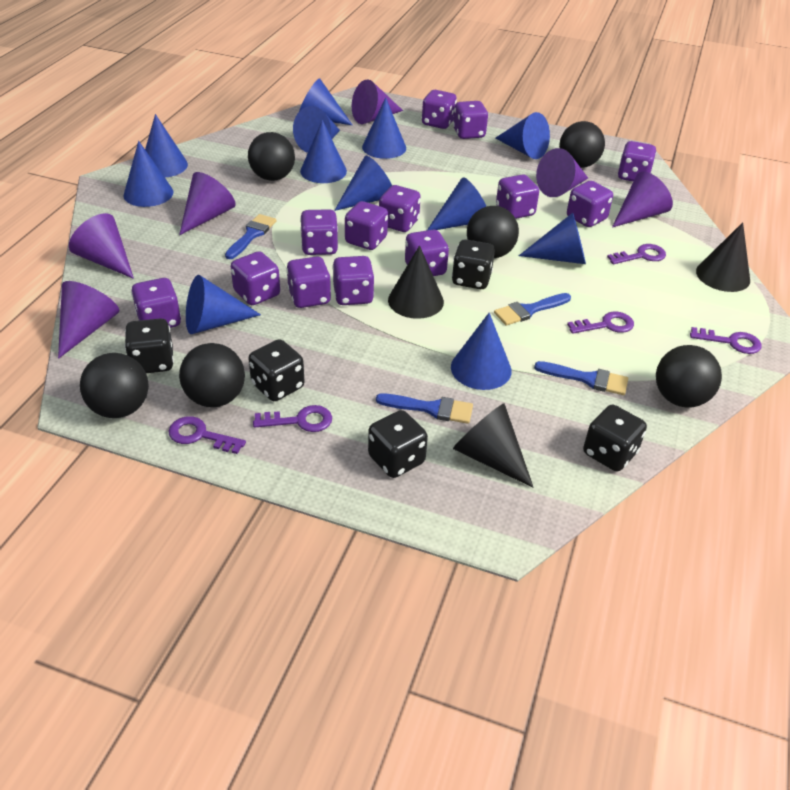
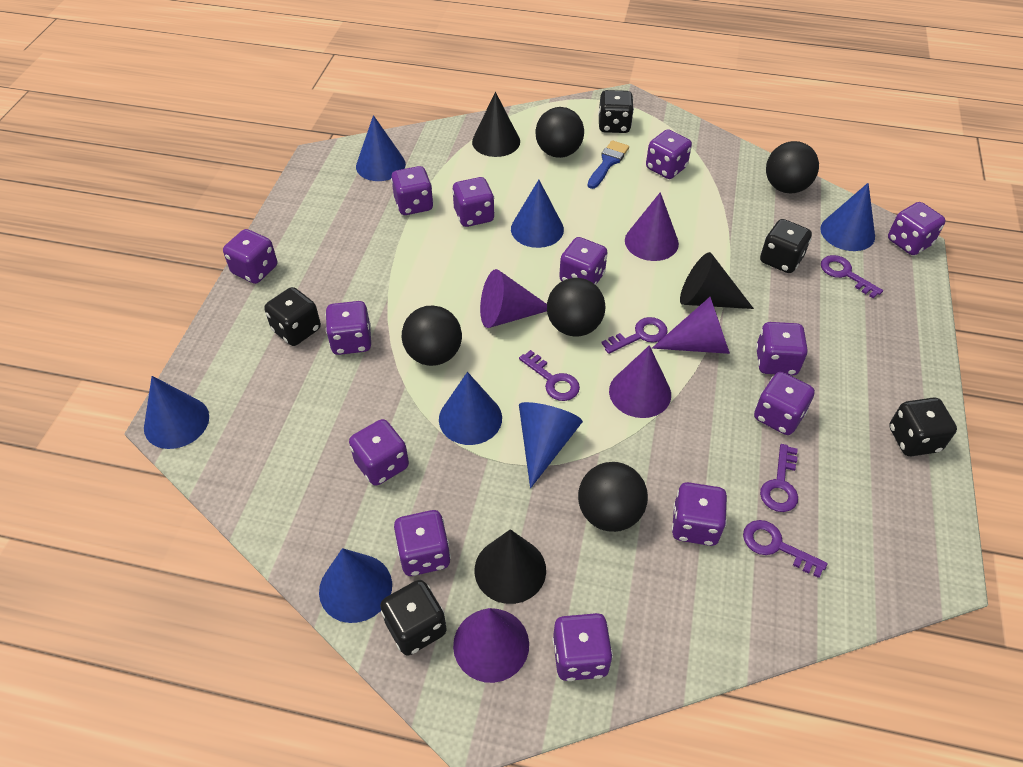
black ball: 6 -> 5
blue brush: 4 -> 1
blue cone: 12 -> 7
purple cone: 6 -> 5

